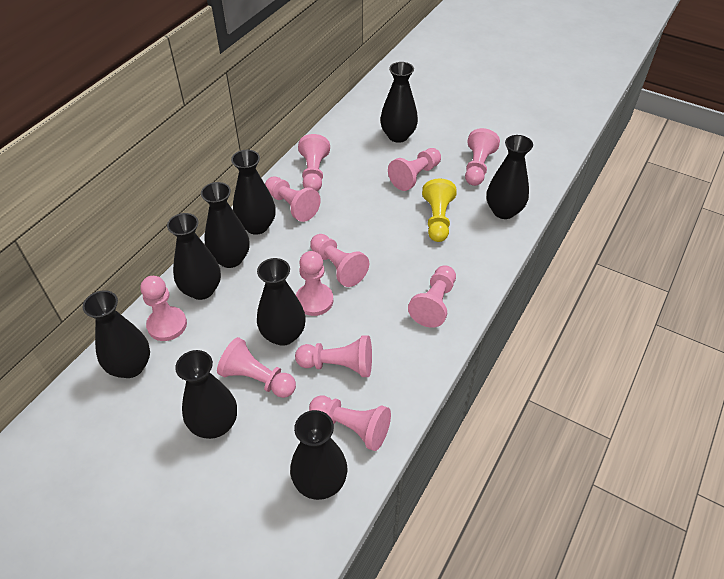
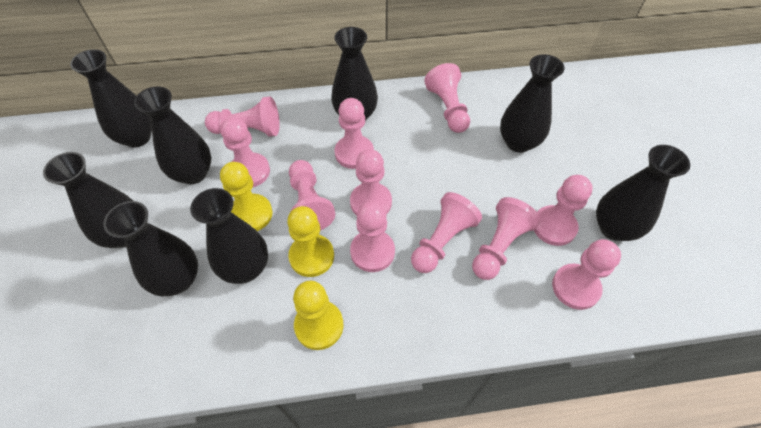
black vase: 9 -> 8
yellow pawn: 1 -> 3

